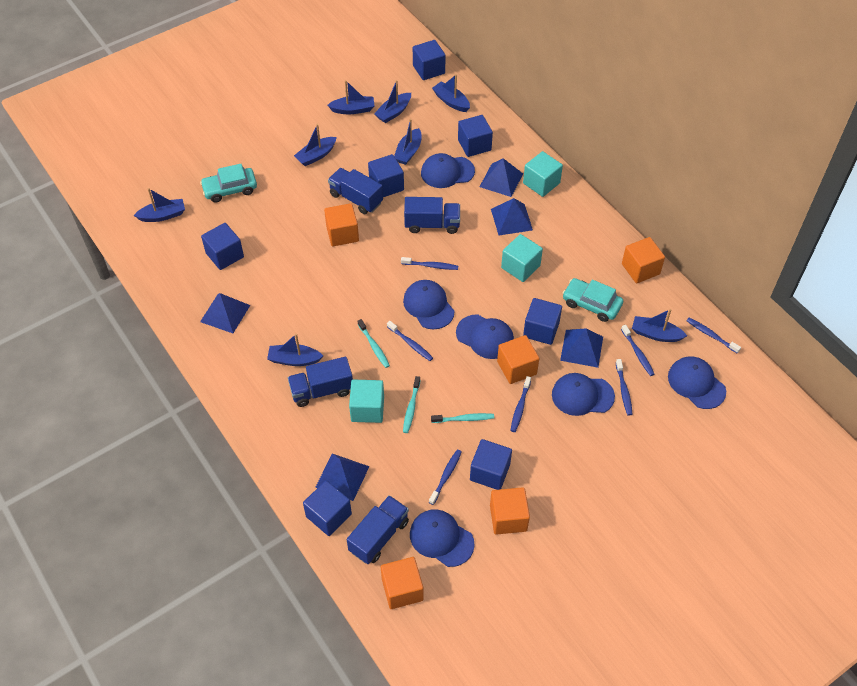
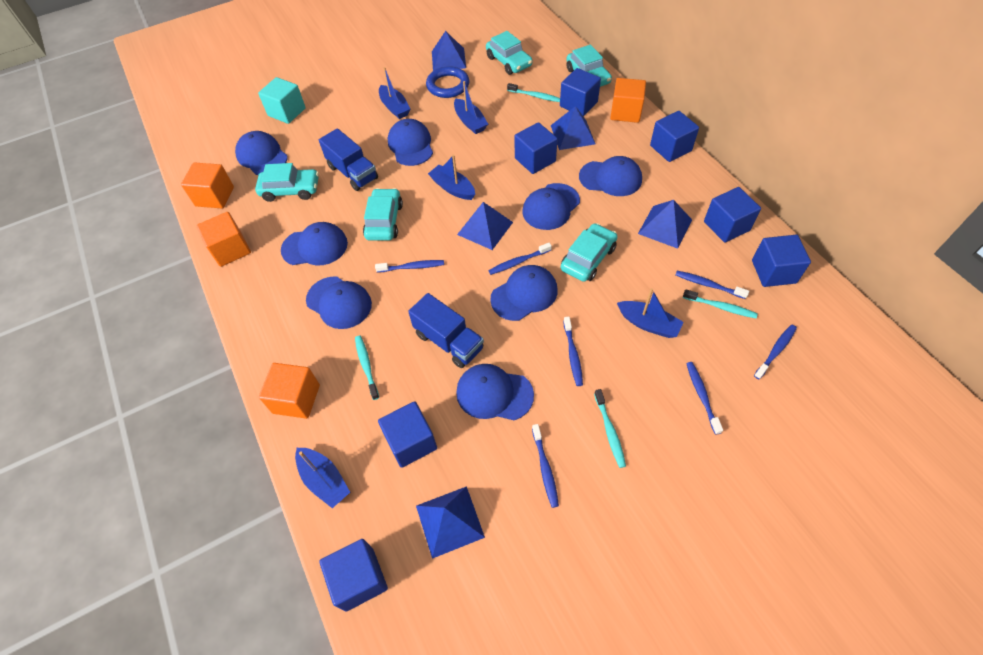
blue boat: 8 -> 5
blue cap: 6 -> 8
blue ring: 0 -> 1
blue truck: 4 -> 2
orange cube: 5 -> 4
turquoise car: 2 -> 5
turquoise cube: 3 -> 1
turquoise toothbrush: 3 -> 4

